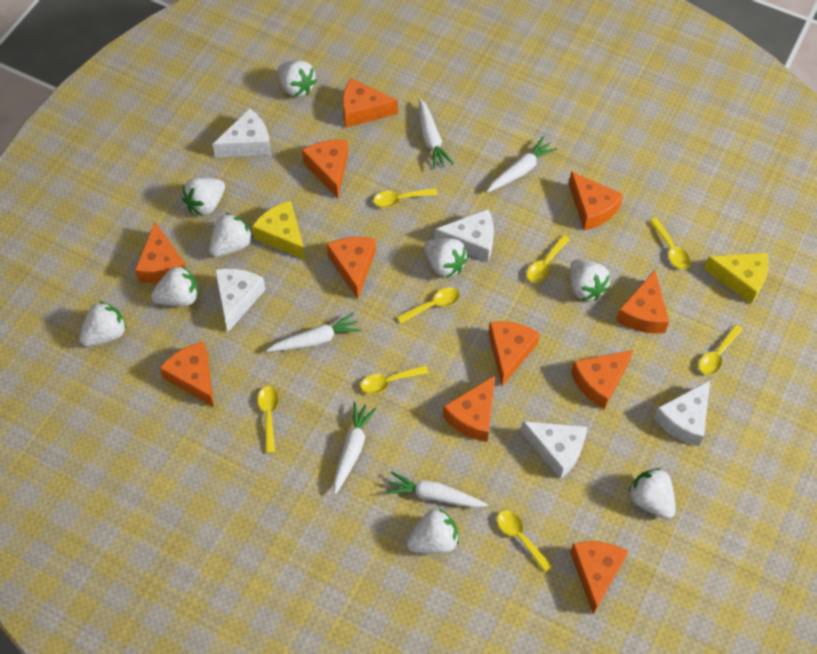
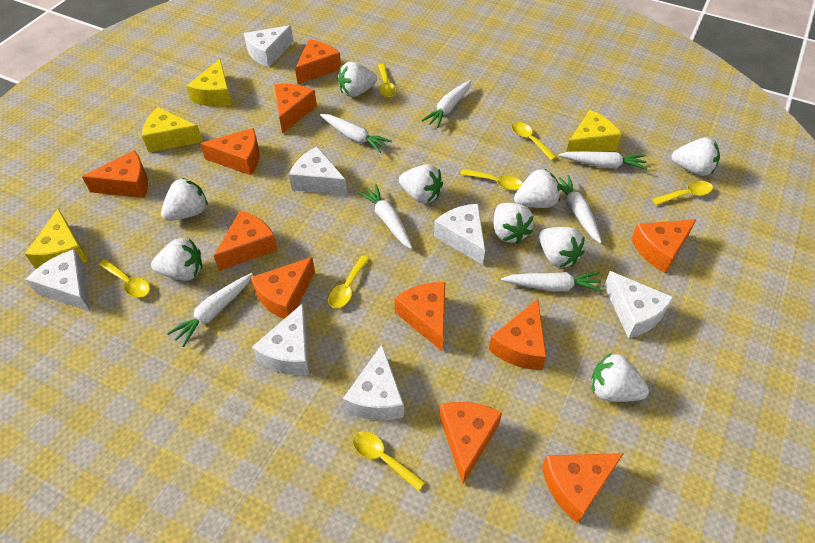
white carrot: 5 -> 7
white cheese: 5 -> 7
yellow cheese: 2 -> 4
yellow spoon: 8 -> 7

